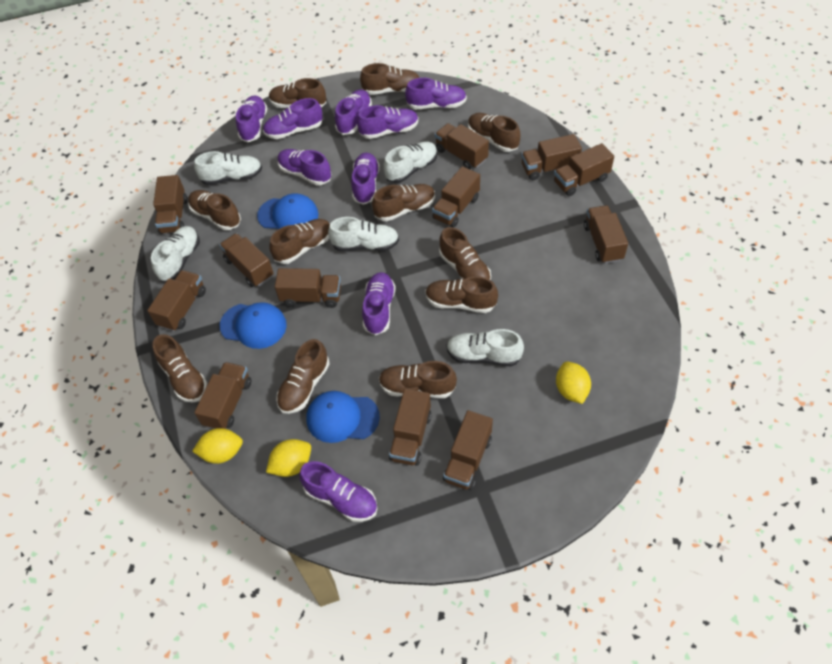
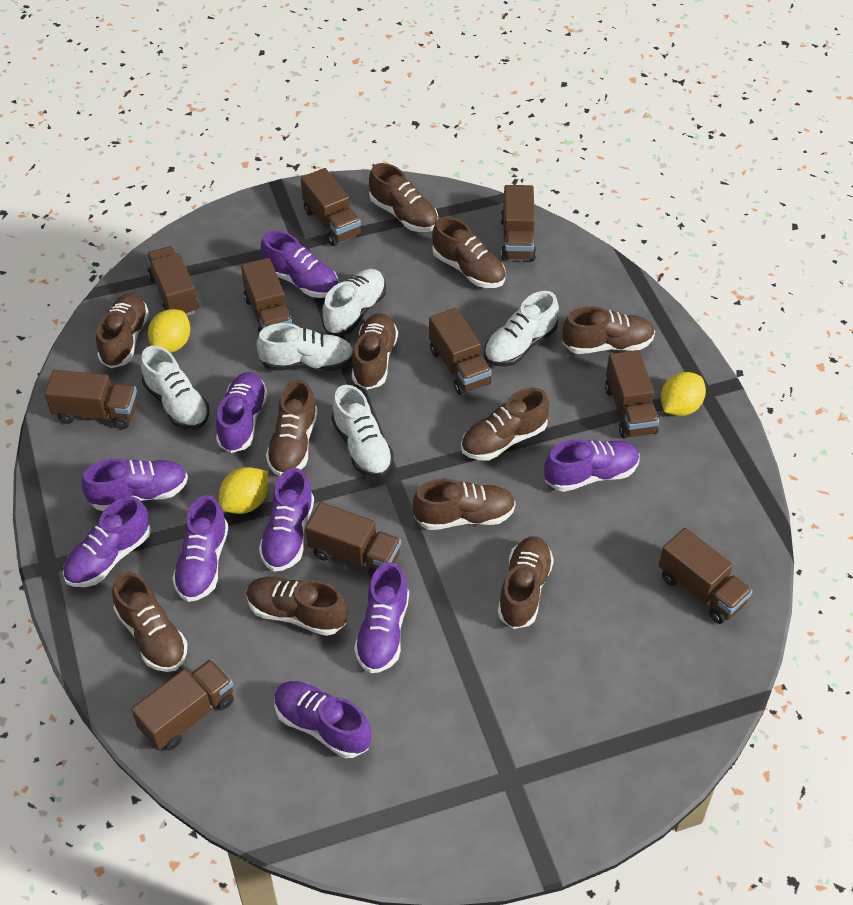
blue cap: 3 -> 0
brown truck: 12 -> 10

